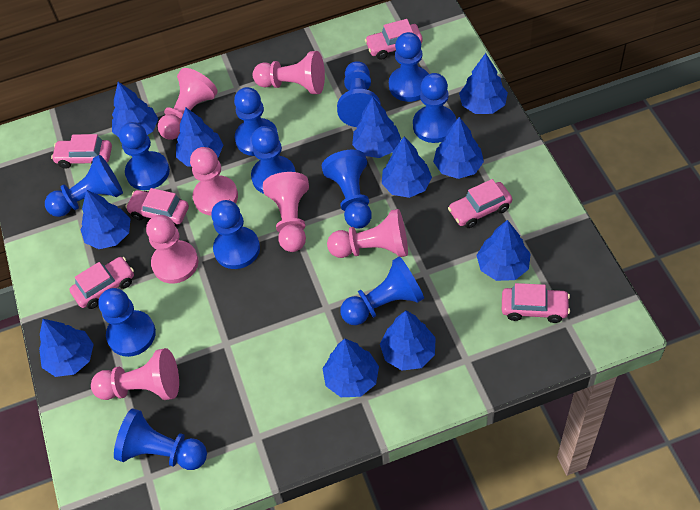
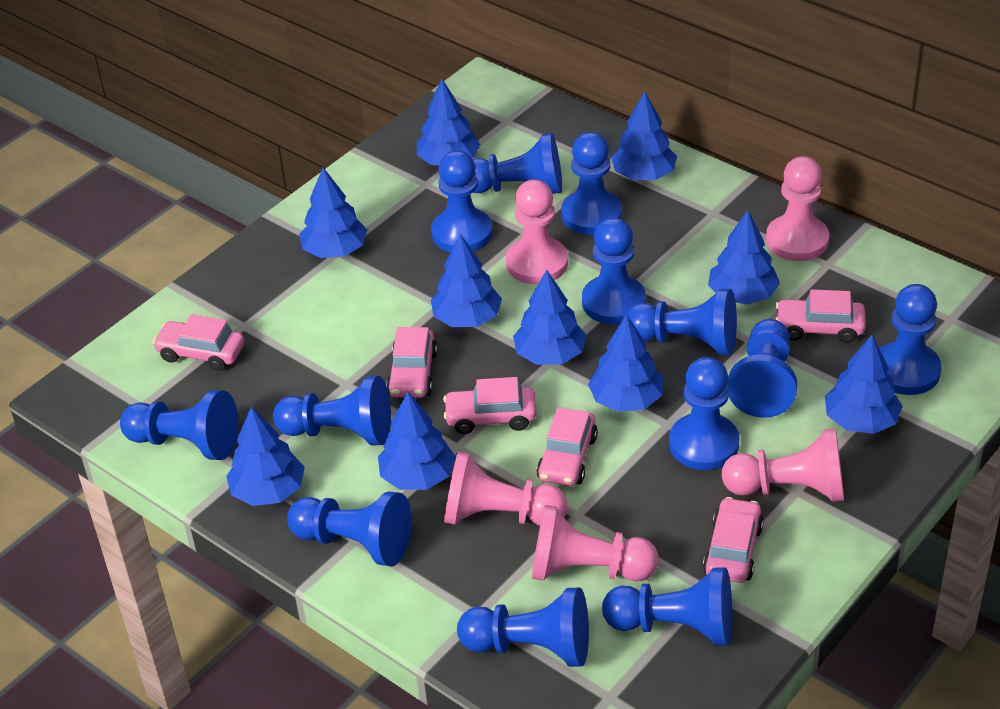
blue pawn: 12 -> 13
blue tree: 11 -> 10
pink pawn: 7 -> 5

